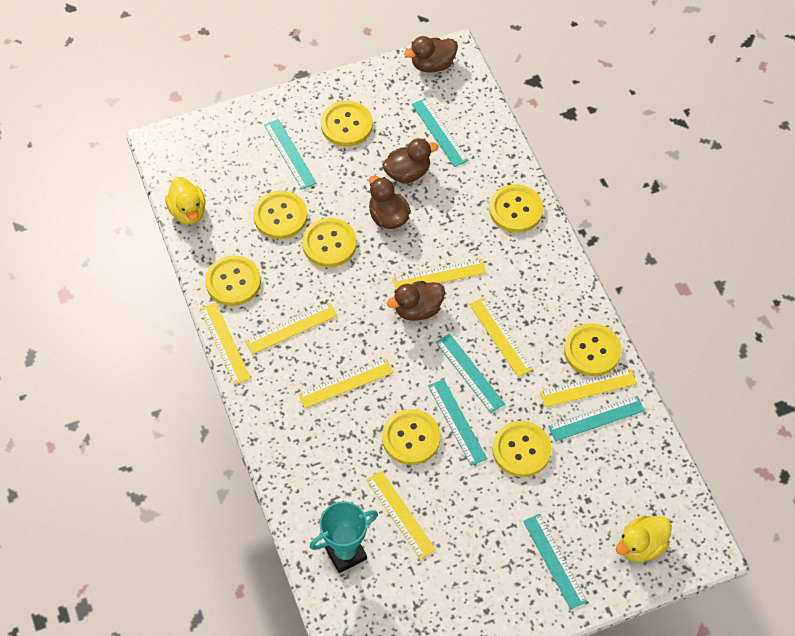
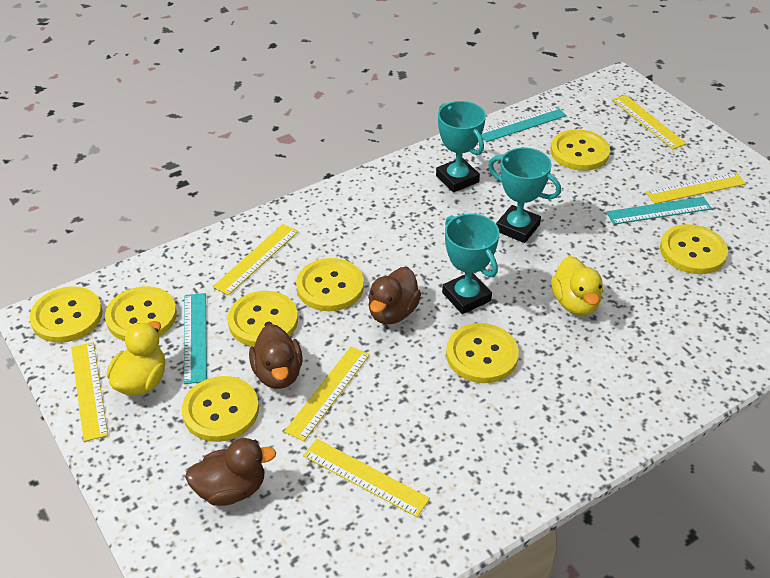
brown duck: 4 -> 3
turquoise ruler: 6 -> 3
turquoise trophy: 1 -> 3
yellow ruler: 7 -> 6

